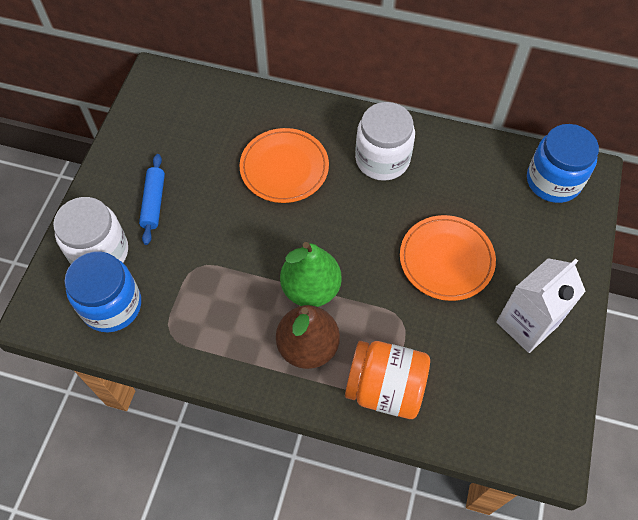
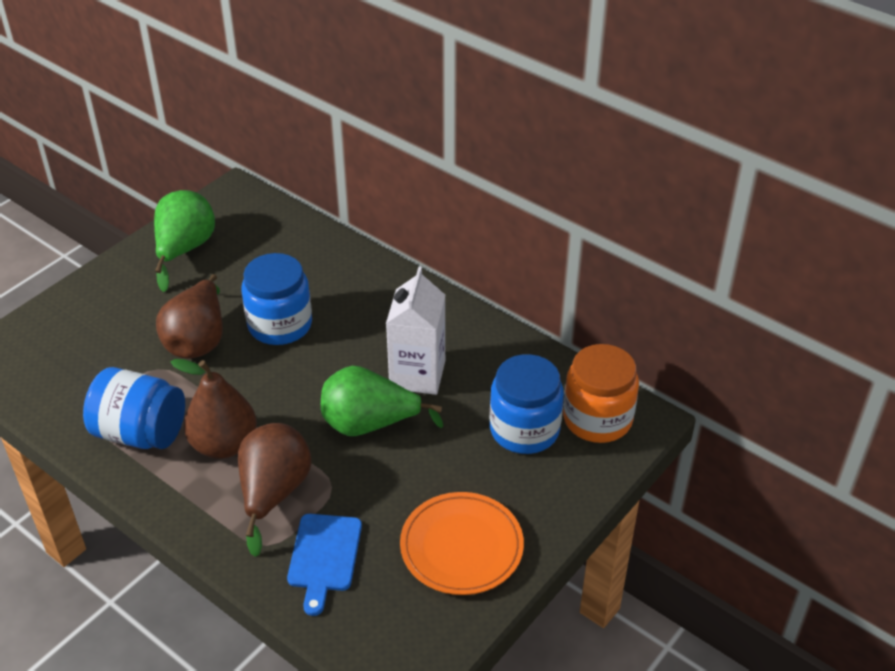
blue cutting board: 0 -> 1
blue jar: 2 -> 3
blue rolling pin: 1 -> 0
brown pear: 1 -> 3
green pear: 1 -> 2
orange plate: 2 -> 1
white jar: 2 -> 0

